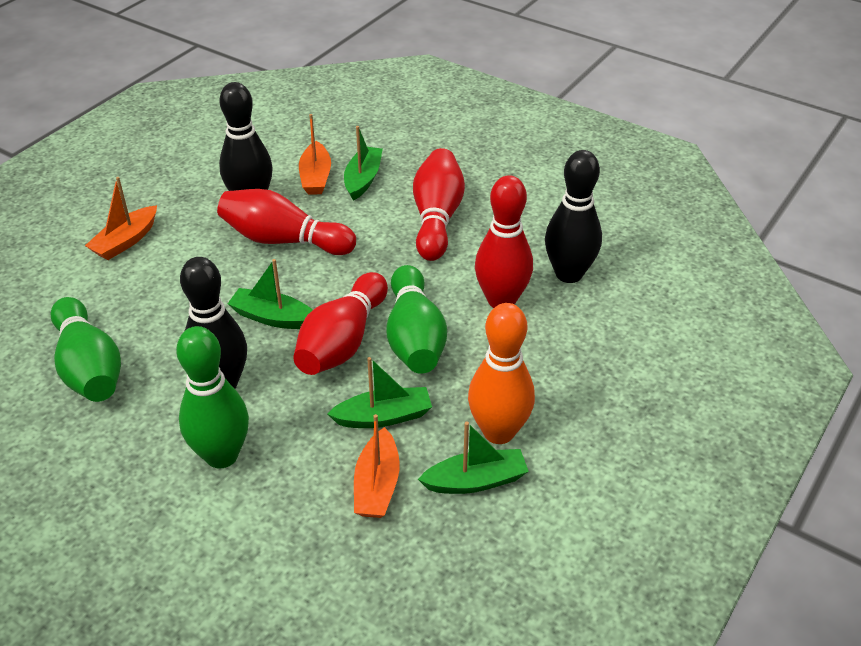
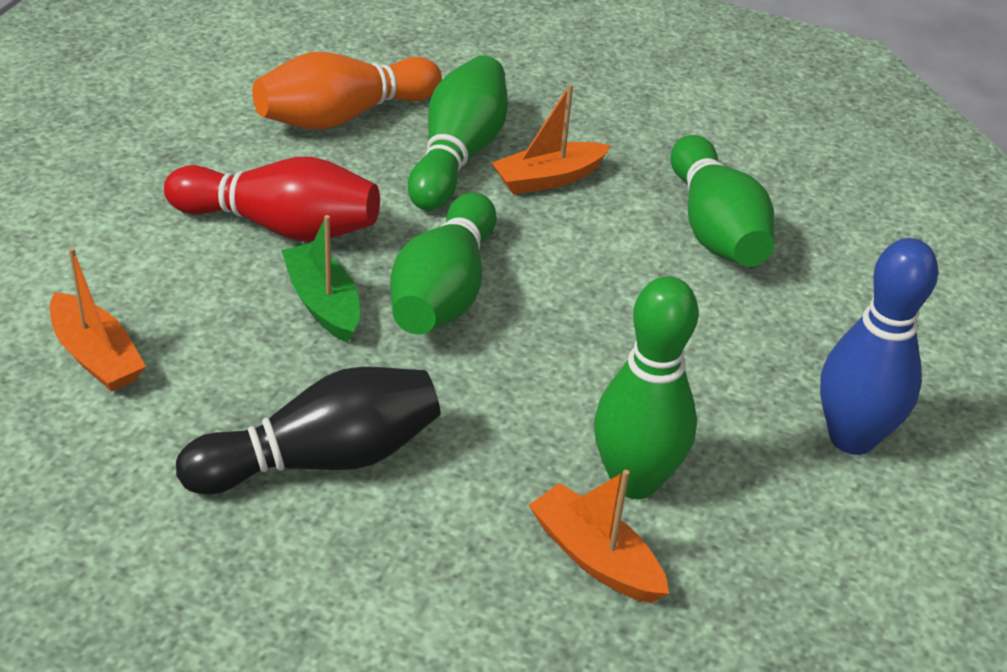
black bowling pin: 3 -> 1
blue bowling pin: 0 -> 1
green boat: 4 -> 1
green bowling pin: 3 -> 4
red bowling pin: 4 -> 1

